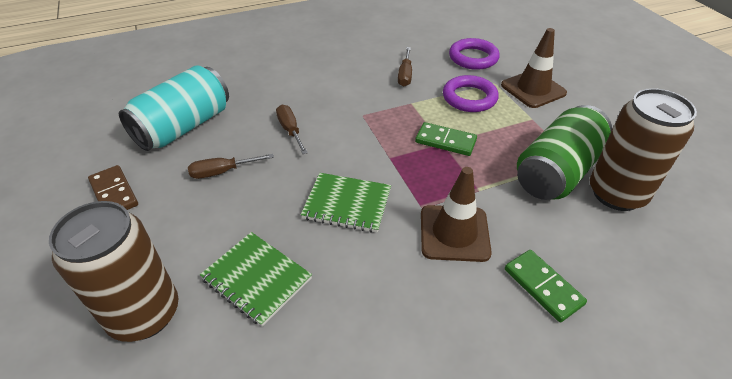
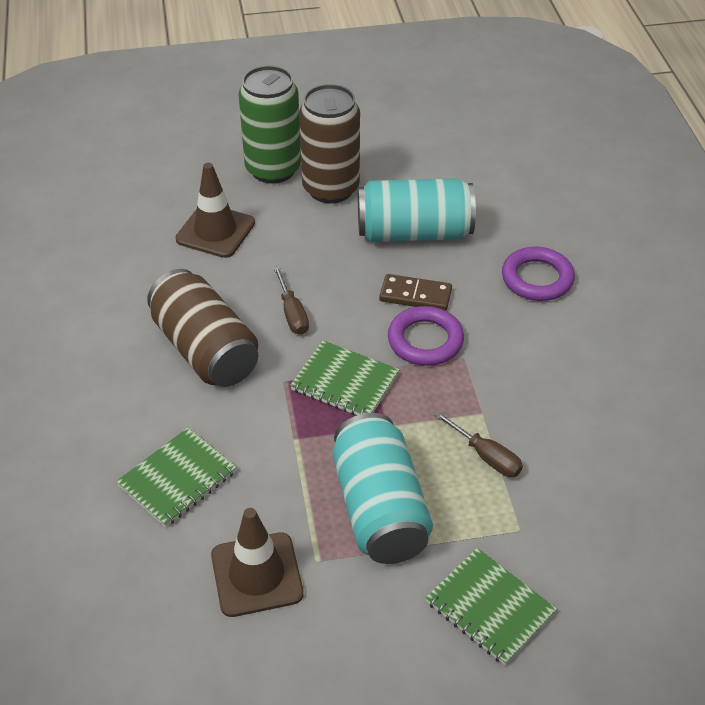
brown screwdriver: 3 -> 2
green domino: 2 -> 0
green notebook: 2 -> 3
turquoise can: 1 -> 2

